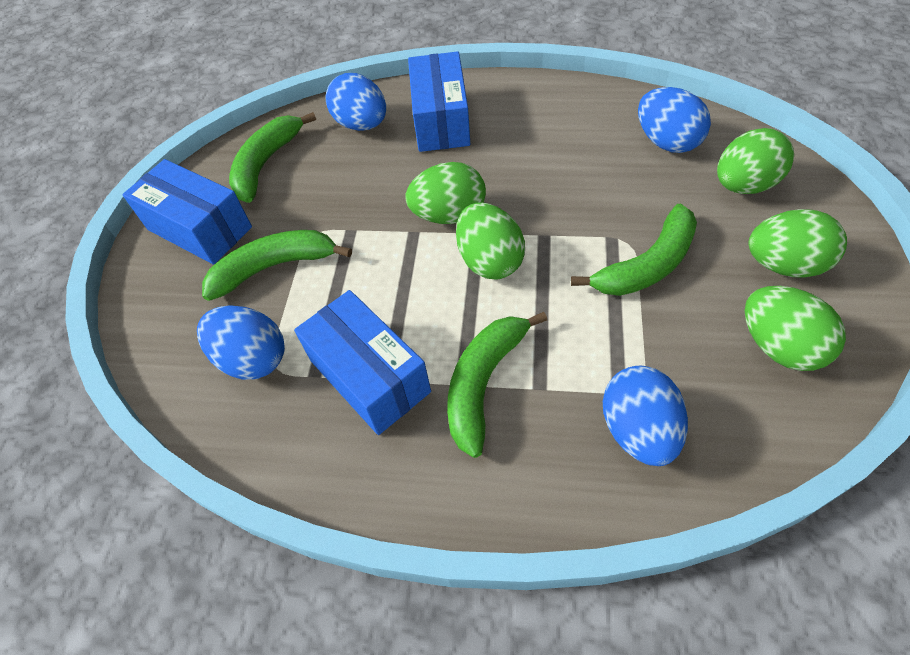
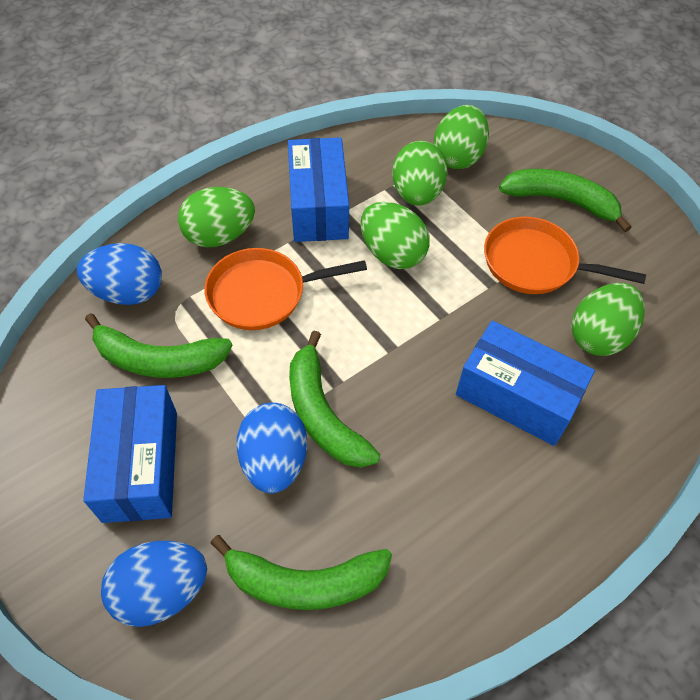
blue egg: 4 -> 3
orange pan: 0 -> 2

